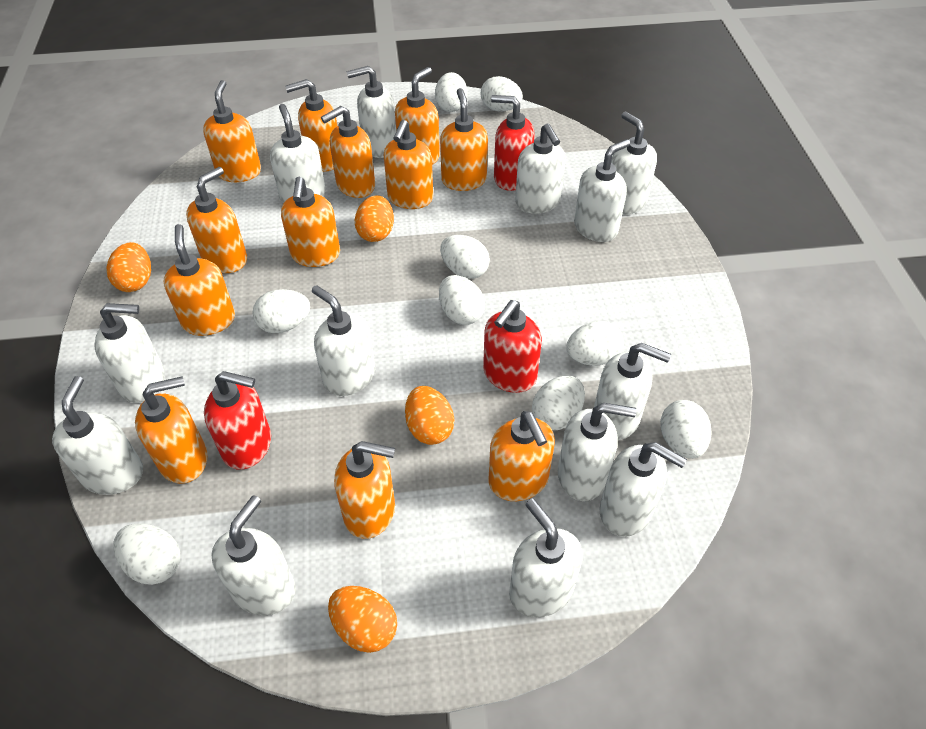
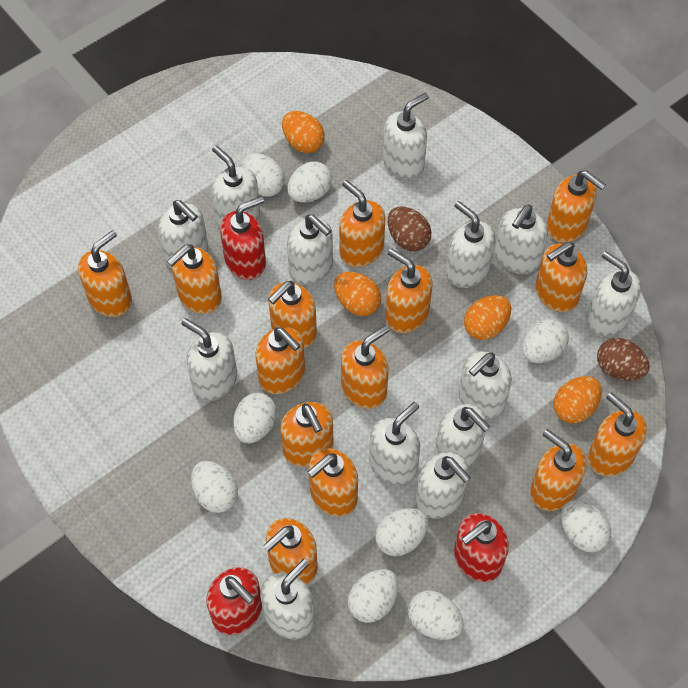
brown egg: 0 -> 2
orange soap dispenser: 12 -> 14

